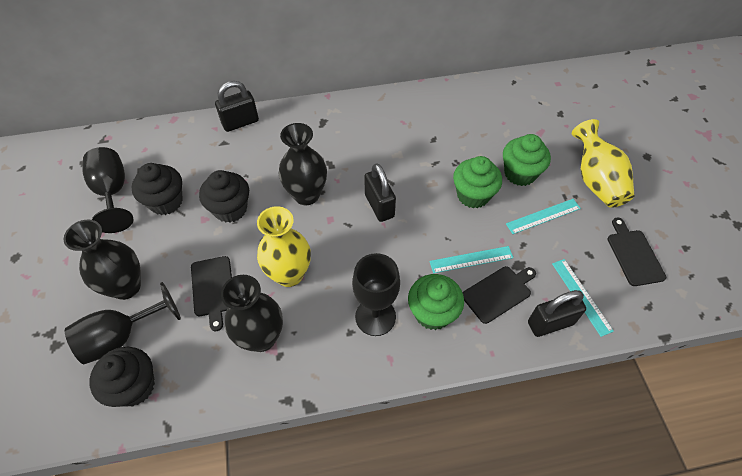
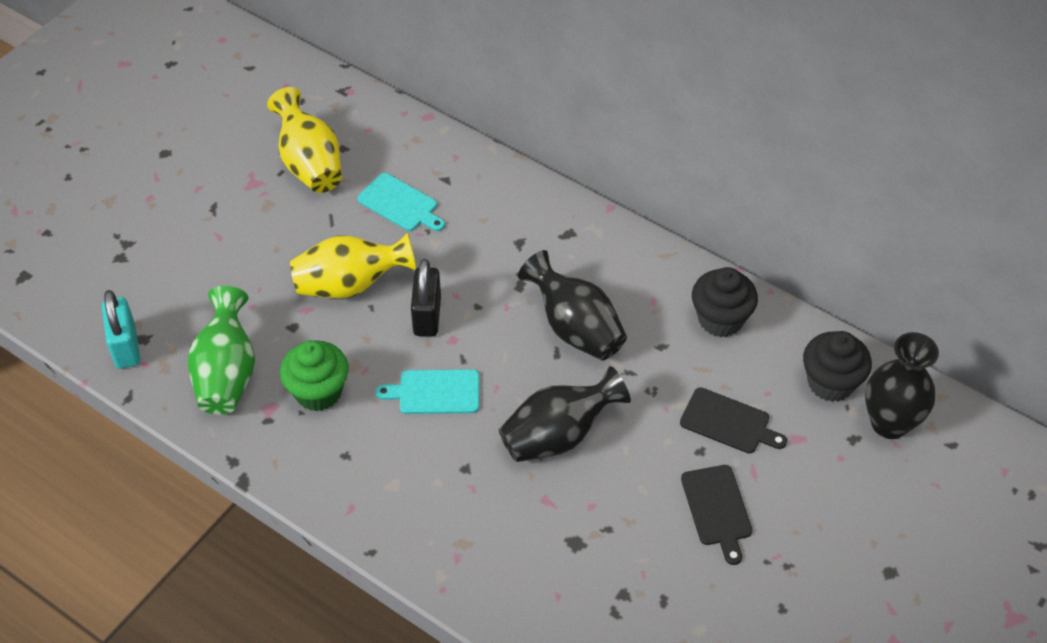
black cupcake: 3 -> 2
black cutting board: 3 -> 2
black goblet: 3 -> 0
black padlock: 3 -> 1
green cupcake: 3 -> 1
green vase: 0 -> 1
turquoise cutting board: 0 -> 2
turquoise padlock: 0 -> 1
turquoise ruler: 3 -> 0

